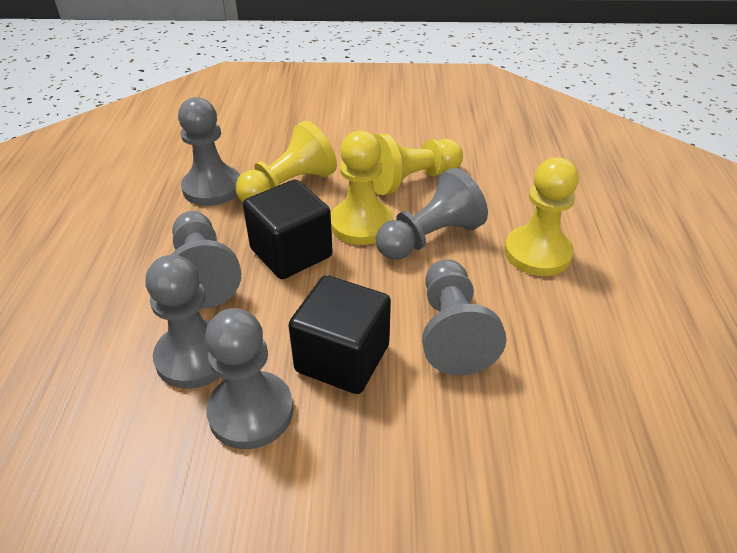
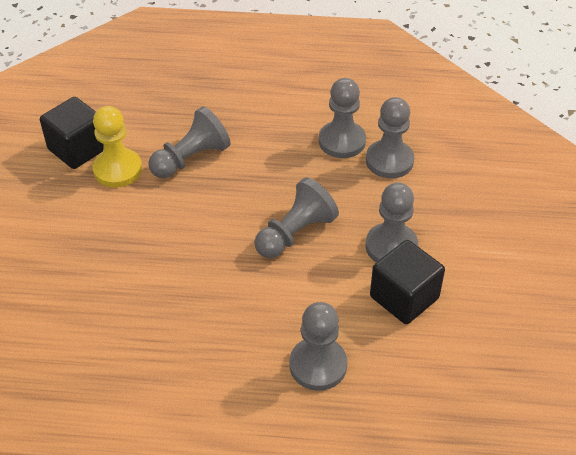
yellow pawn: 4 -> 1

